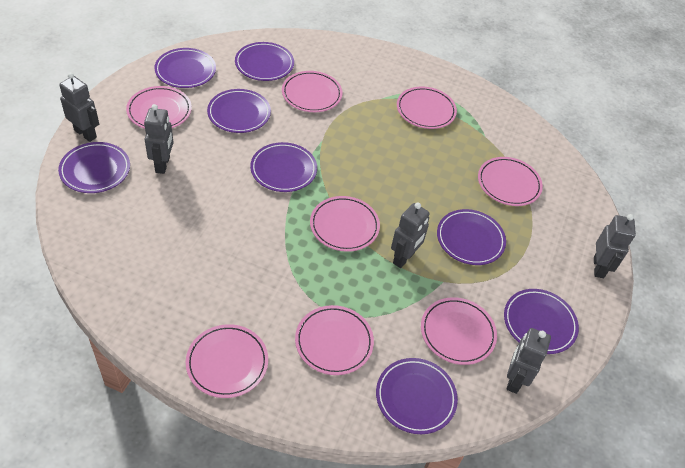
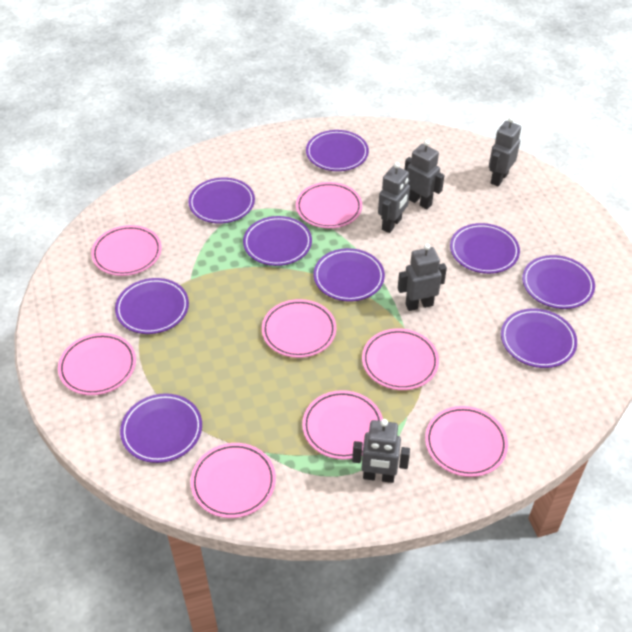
purple plate: 8 -> 9

